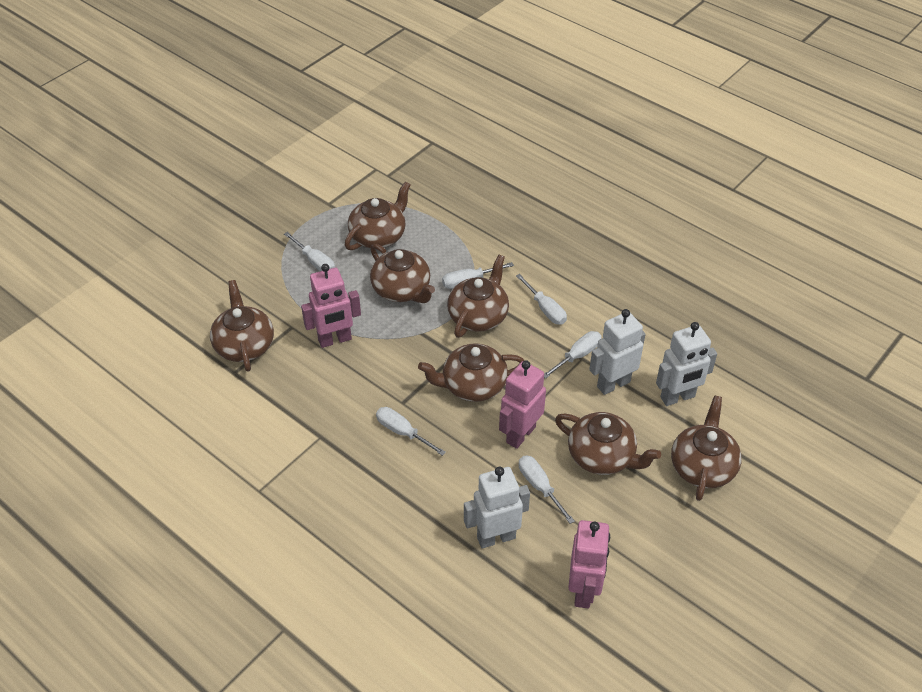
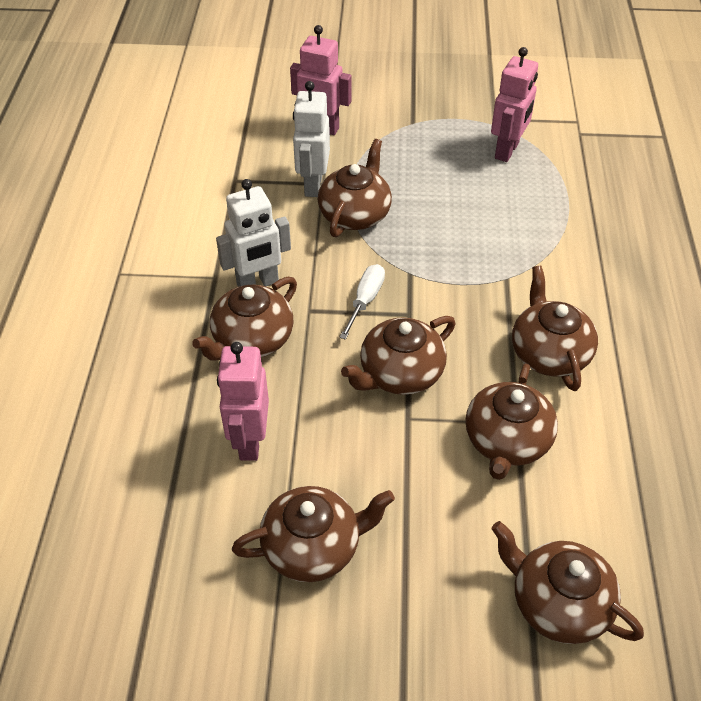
white robot: 3 -> 2
white screwdriver: 6 -> 1

